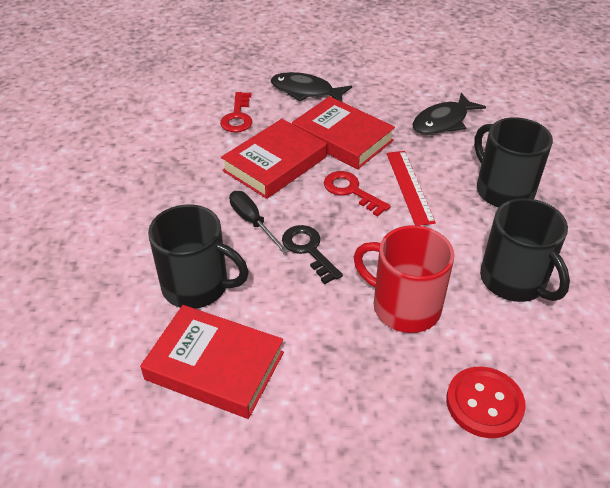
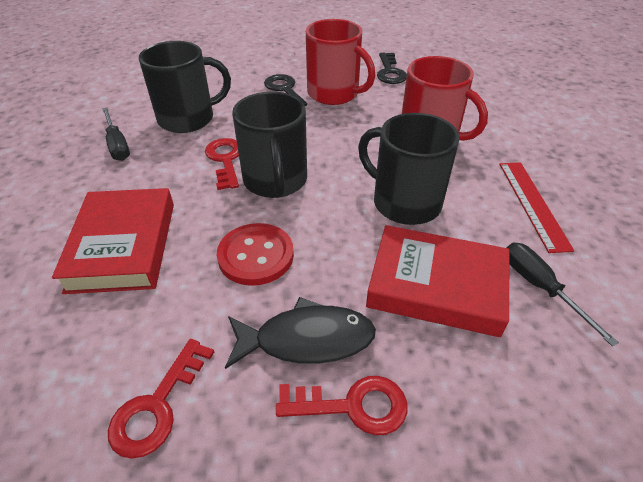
black fish: 2 -> 1
black key: 1 -> 2
black screwdriver: 1 -> 2
red book: 3 -> 2
red key: 2 -> 3
red mug: 1 -> 2

